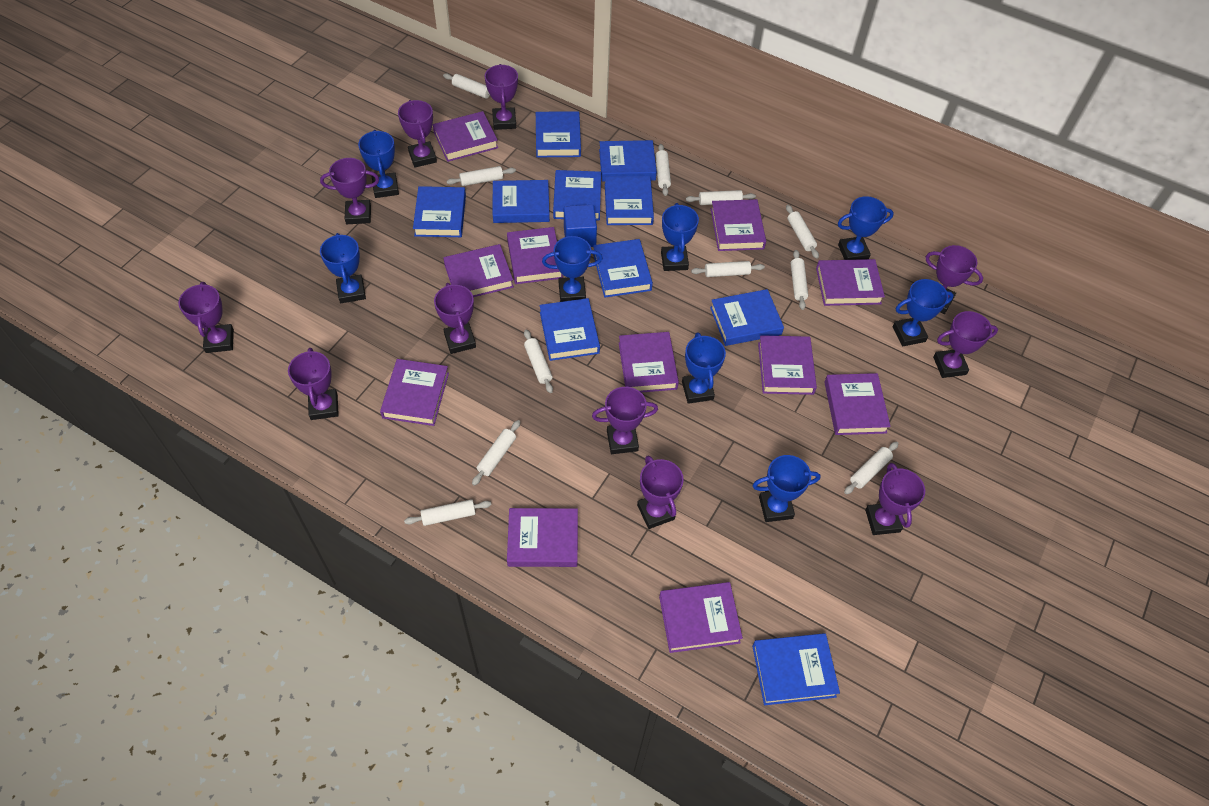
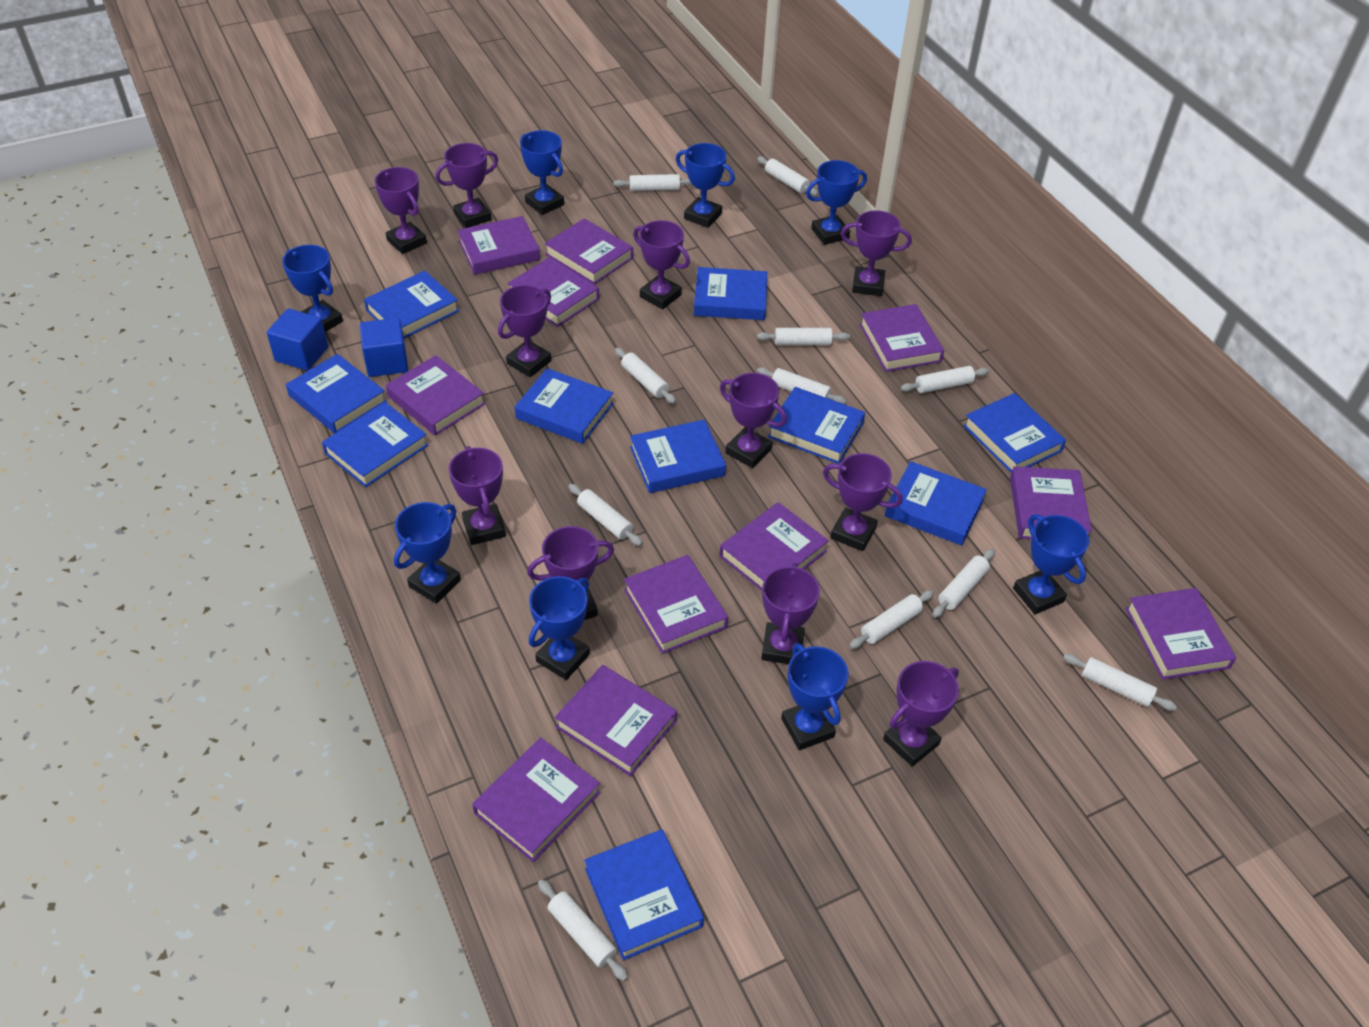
blue cube: 1 -> 2

